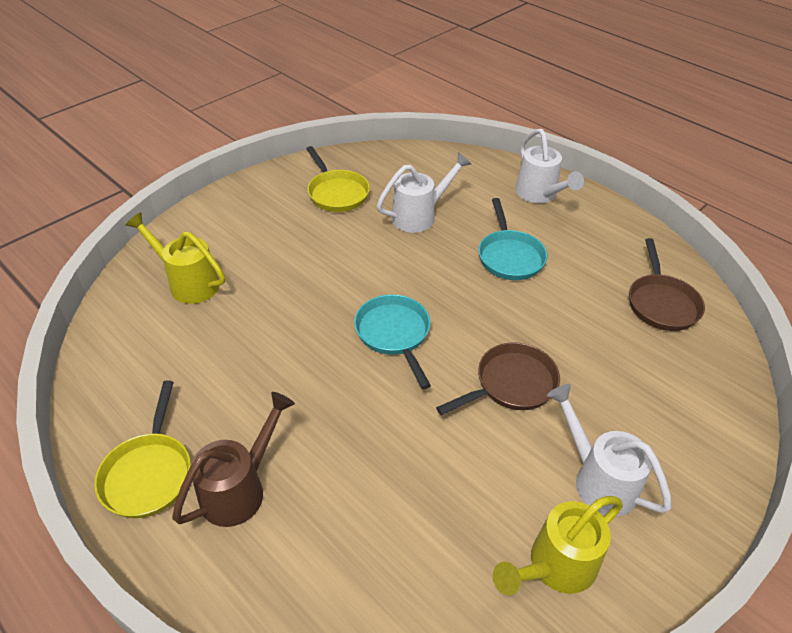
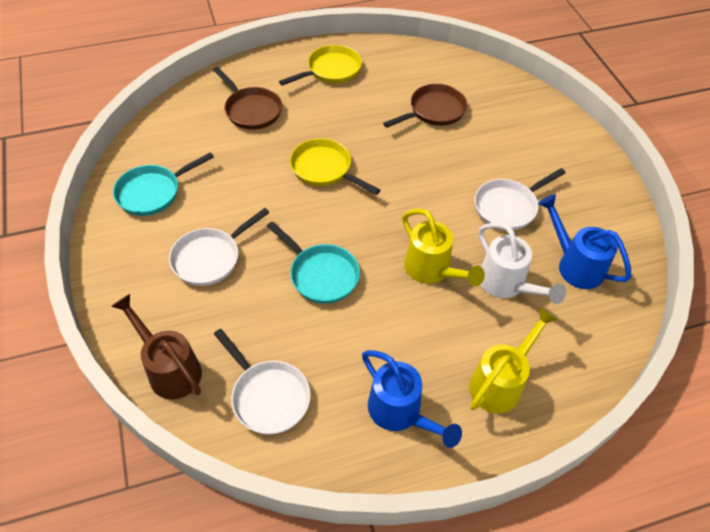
blue watering can: 0 -> 2
white pan: 0 -> 3
white watering can: 3 -> 1

